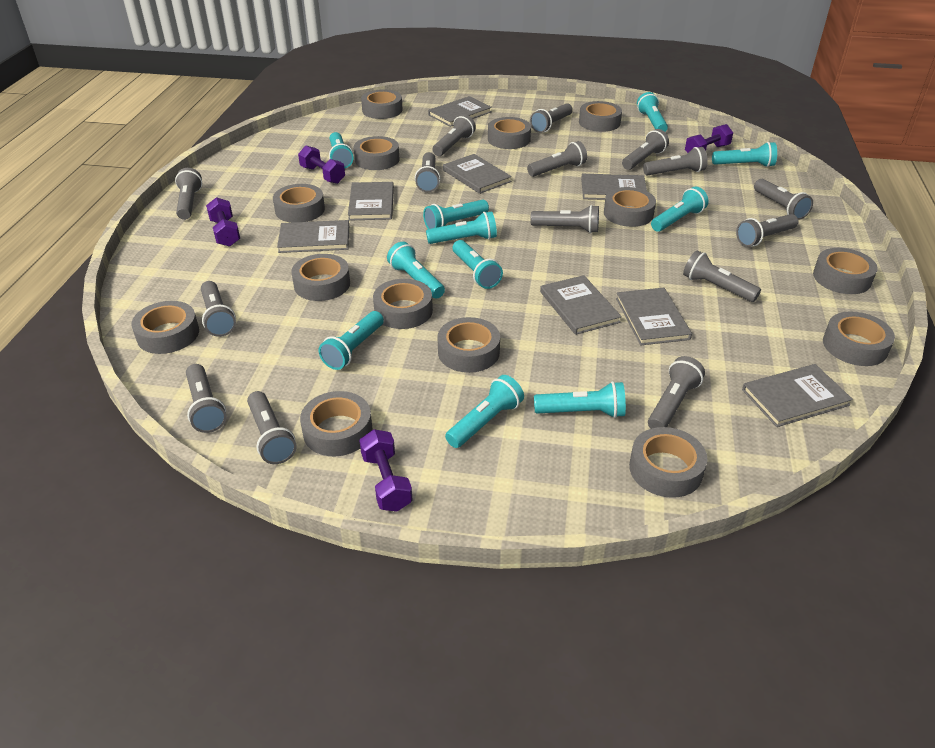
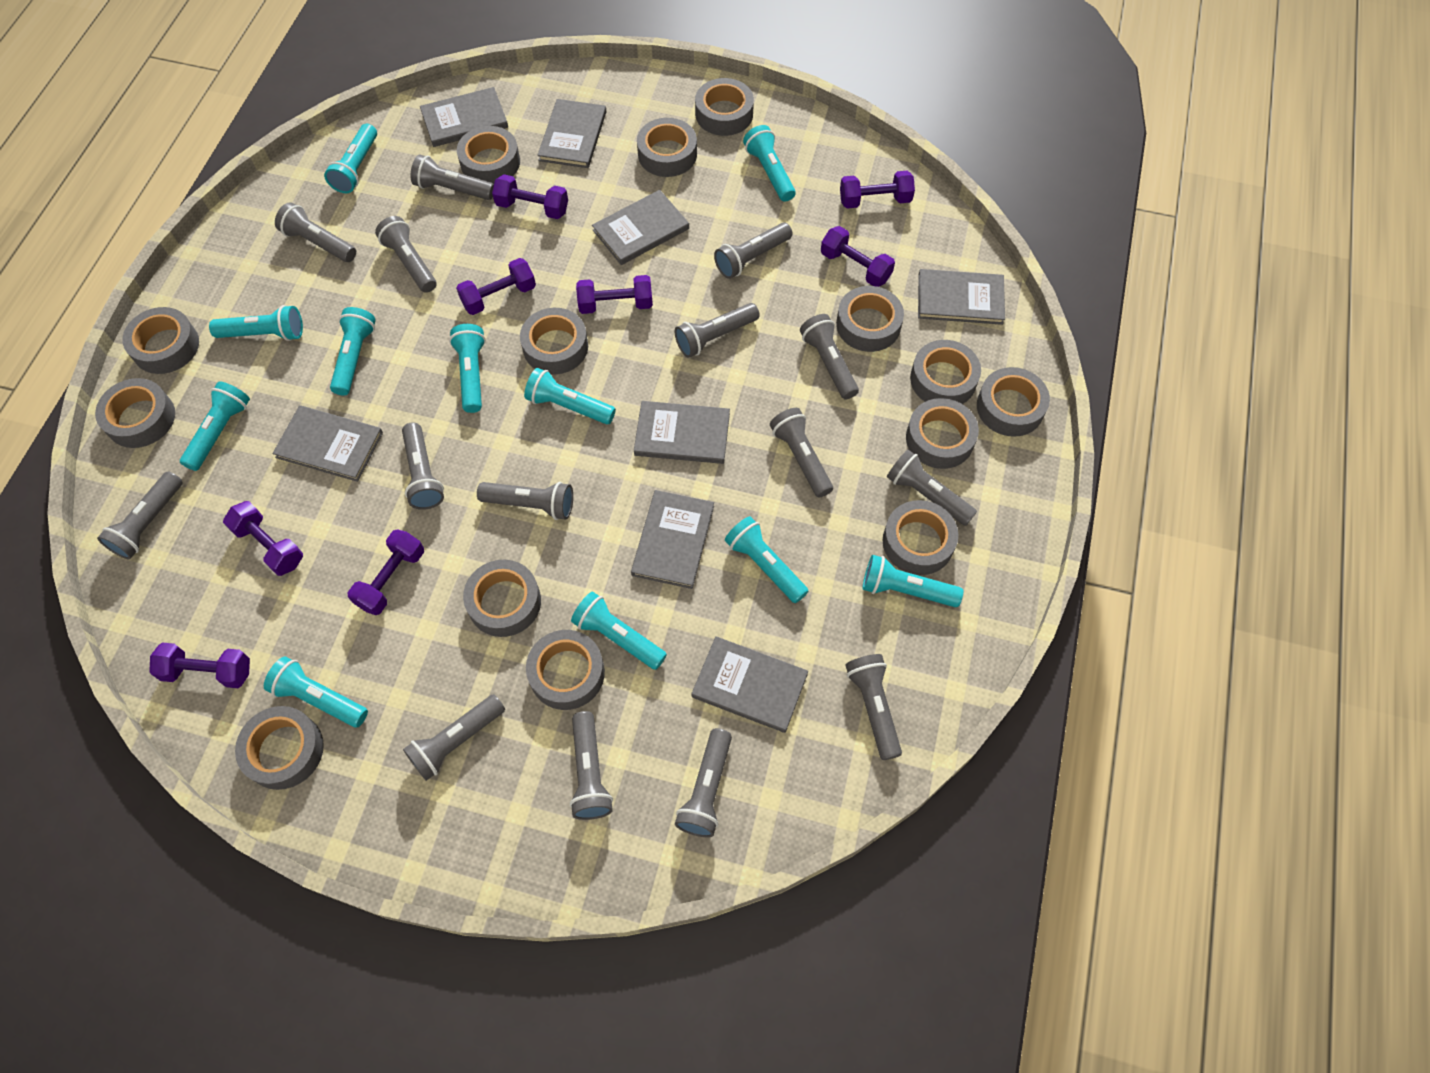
purple dumbbell: 4 -> 8

